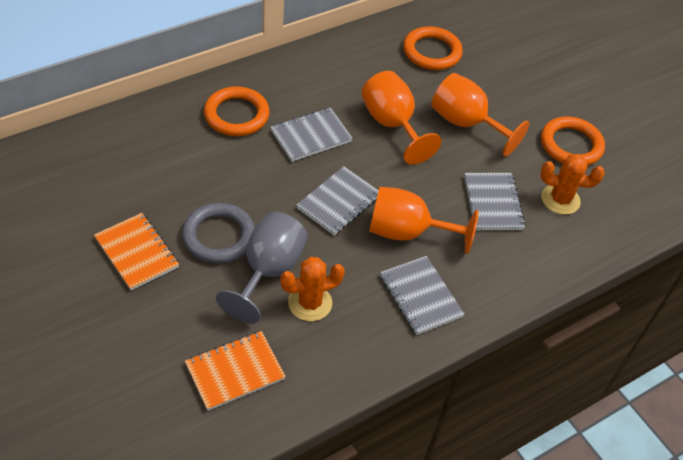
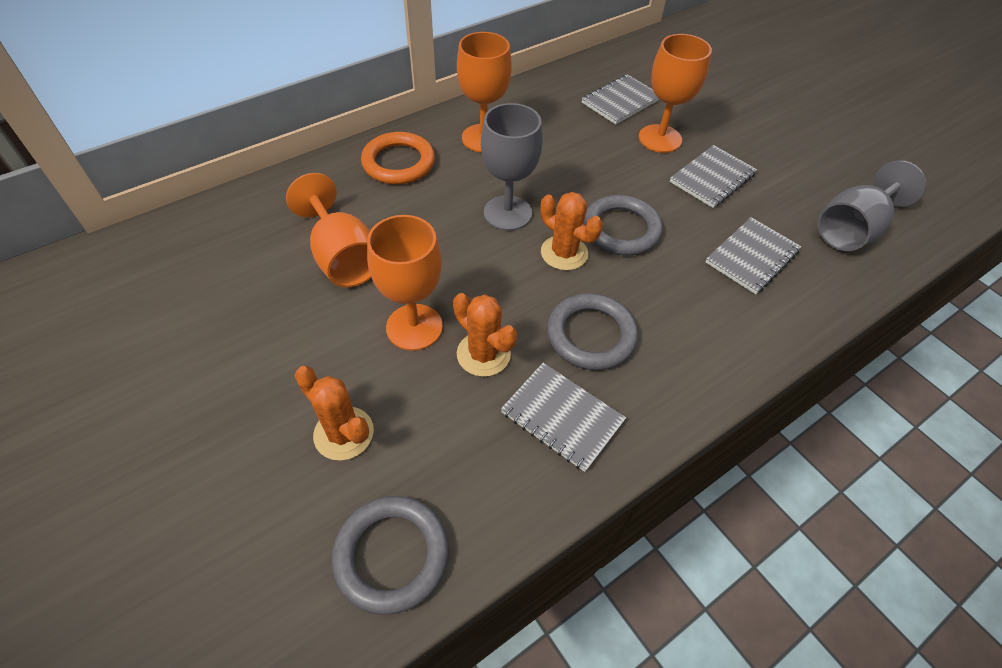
grey goblet: 1 -> 2
grey ring: 1 -> 3
orange cactus: 2 -> 3
orange goblet: 3 -> 4
orange notebook: 2 -> 0
orange ring: 3 -> 1

